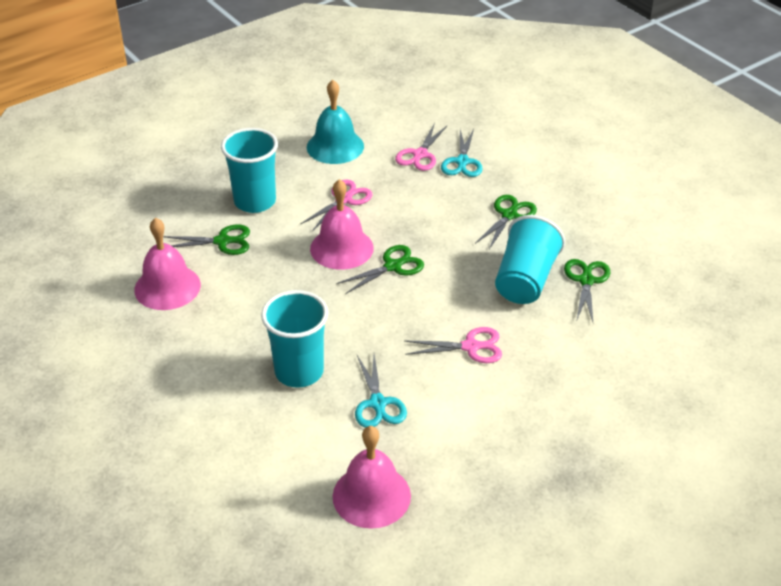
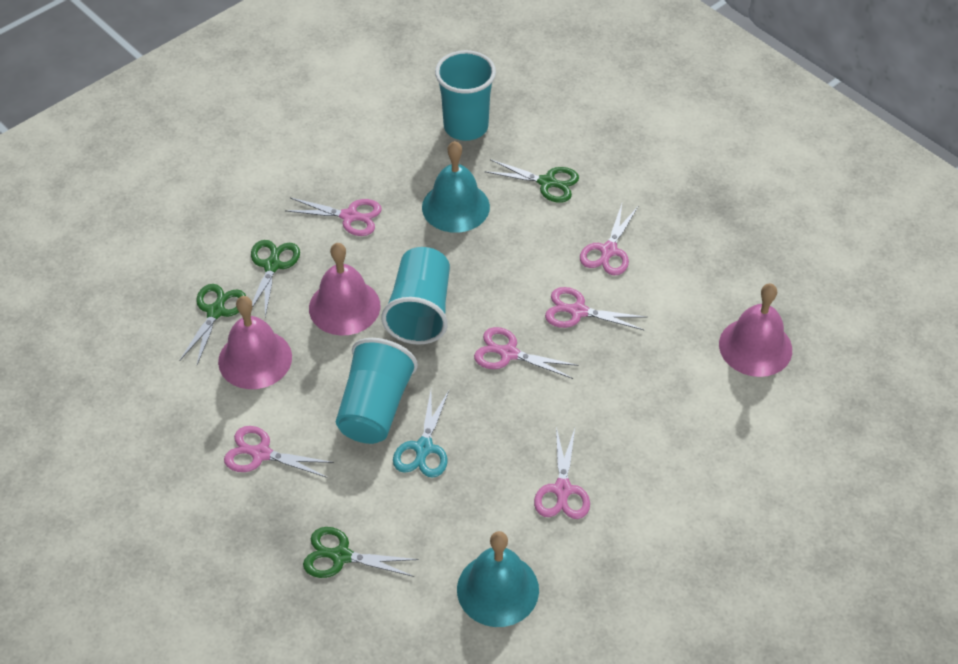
pink scissors: 3 -> 6
turquoise bell: 1 -> 2
turquoise scissors: 2 -> 1

